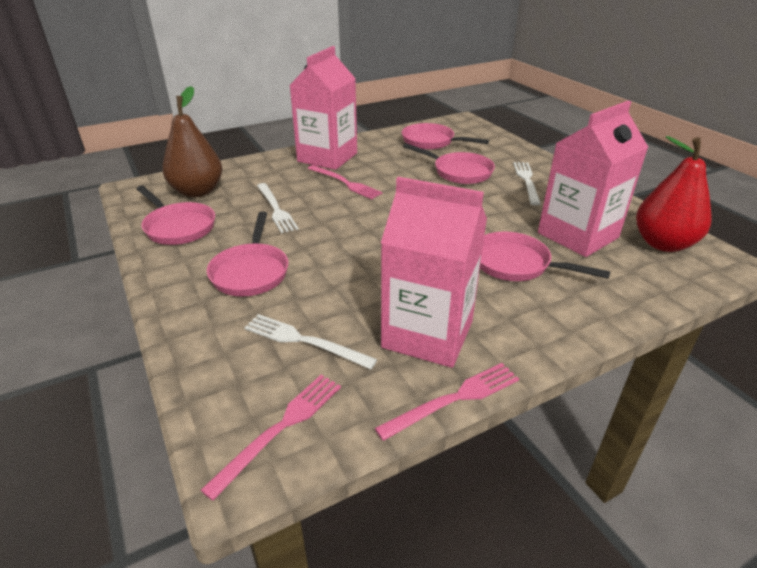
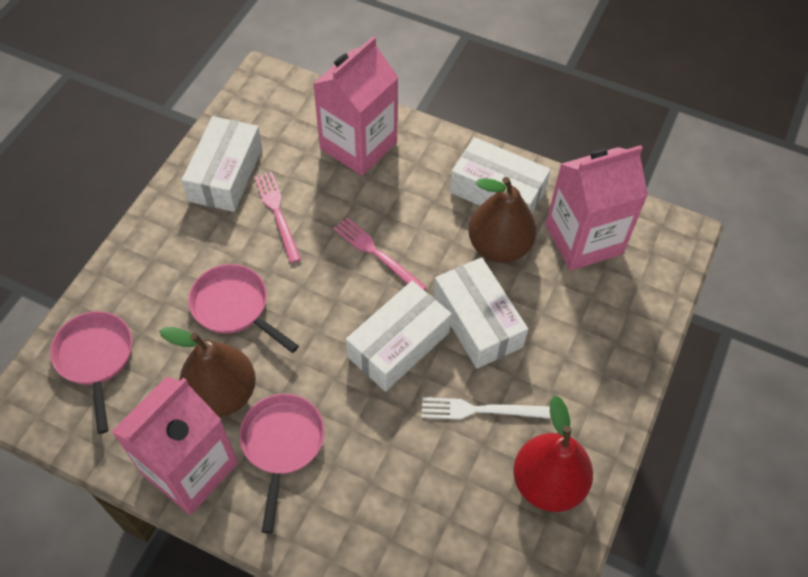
brown pear: 1 -> 2
pink fork: 3 -> 2
pink pan: 5 -> 3
white box: 0 -> 4
white fork: 3 -> 1

